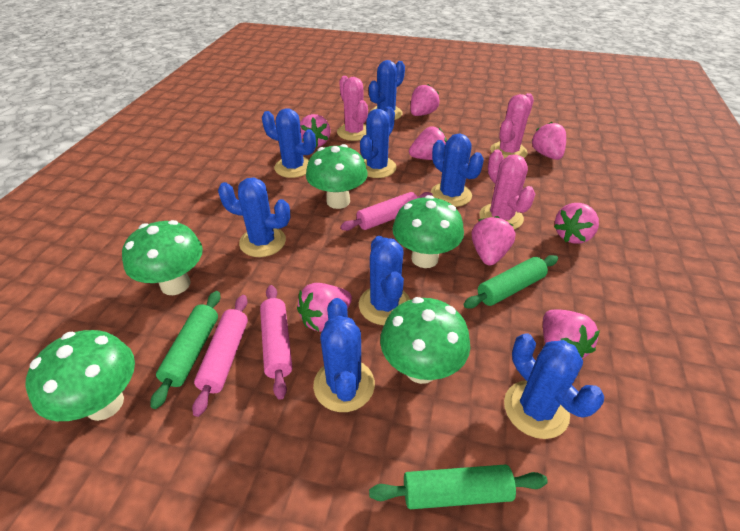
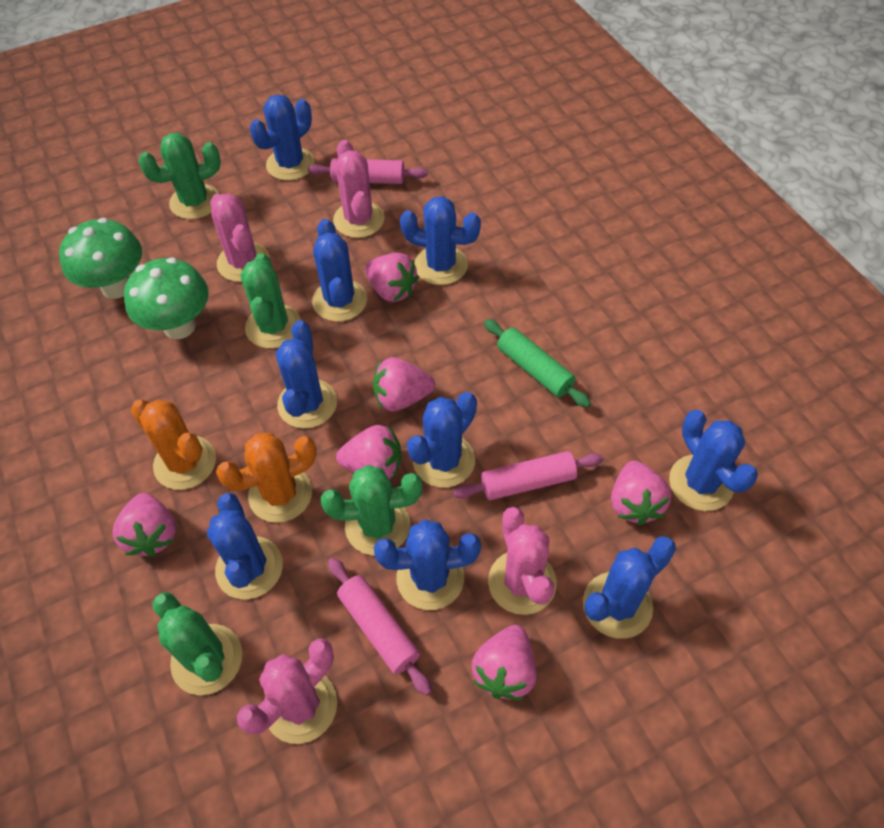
blue cactus: 8 -> 9
green cactus: 0 -> 4
green mushroom: 5 -> 2
green rolling pin: 3 -> 1
orange cactus: 0 -> 2
pink cactus: 3 -> 4
pink strawberry: 8 -> 6

